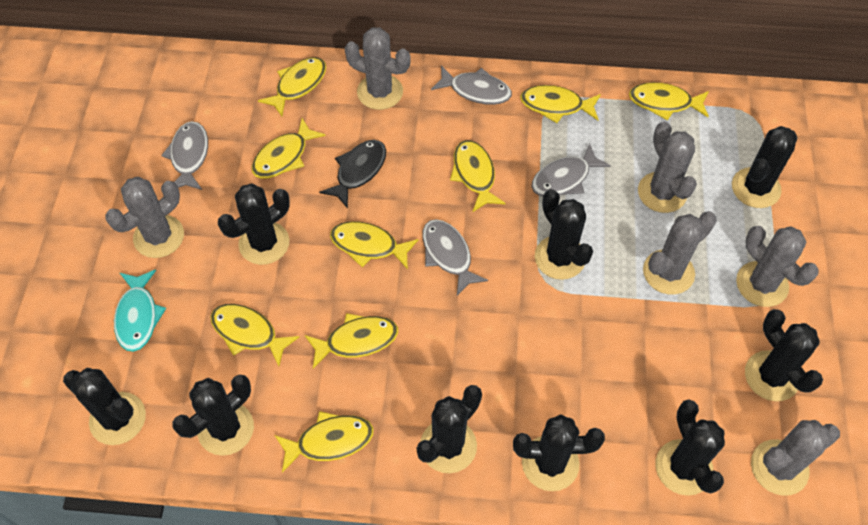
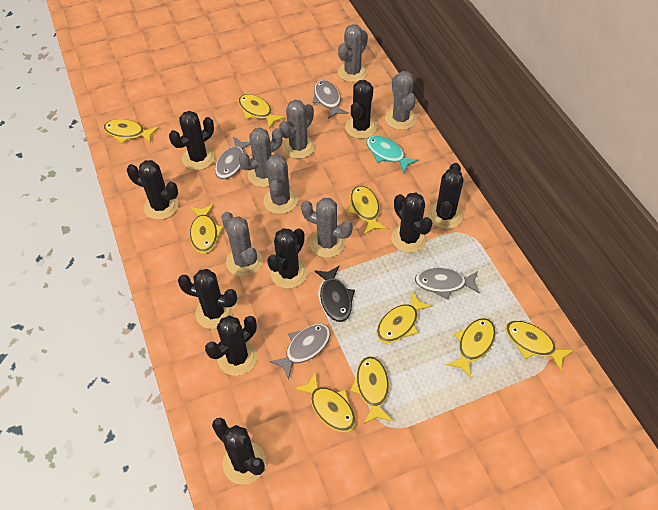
grey cactus: 6 -> 7

